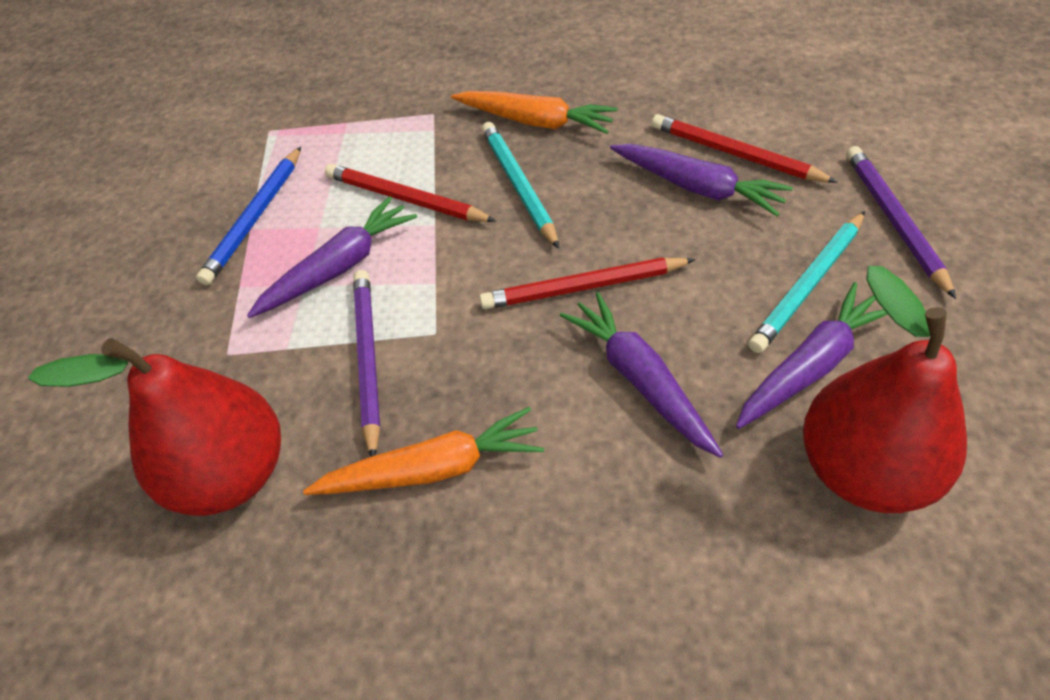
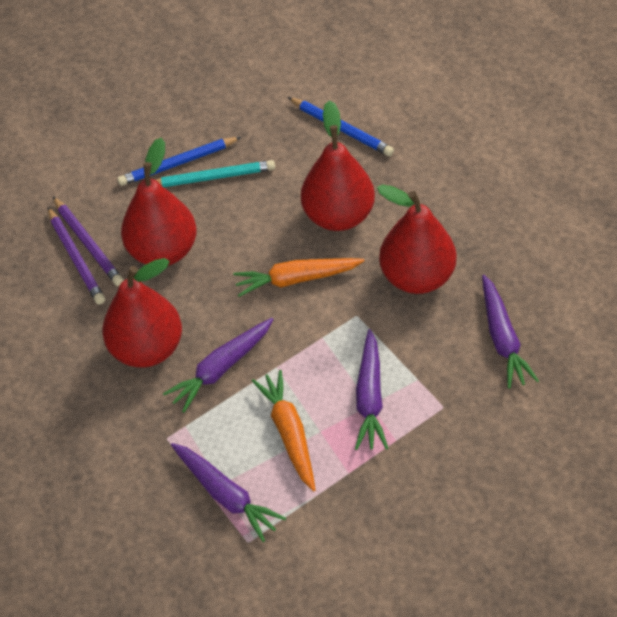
blue pencil: 1 -> 2
red pear: 2 -> 4
red pencil: 3 -> 0
turquoise pencil: 2 -> 1

